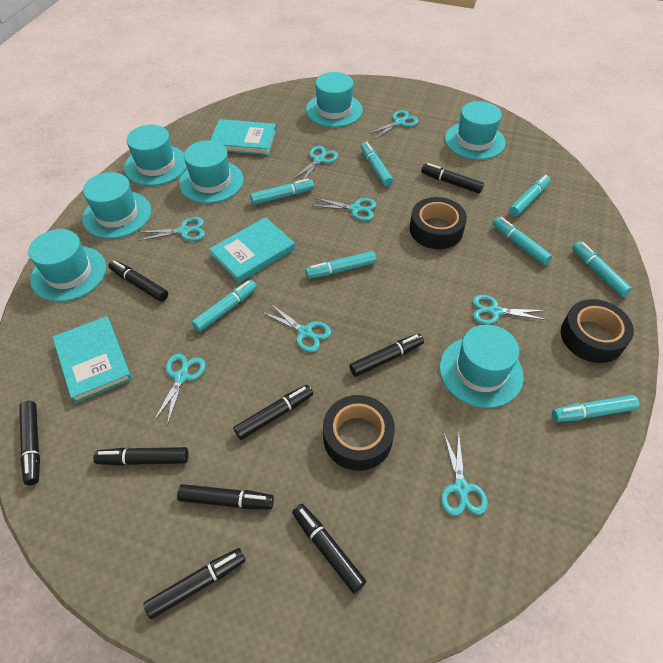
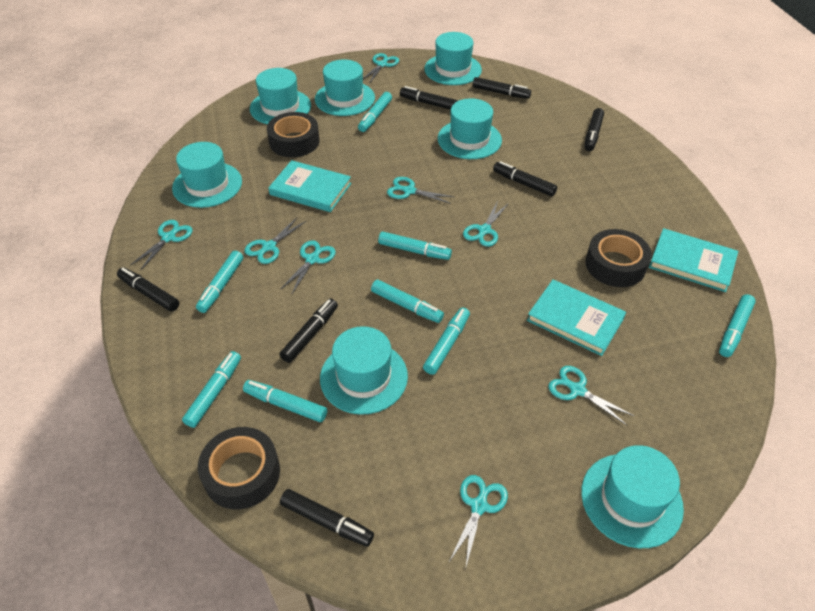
black marker: 9 -> 7

